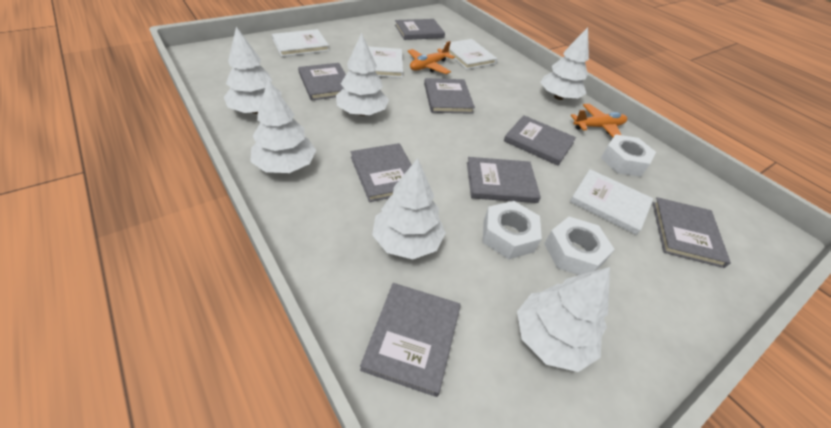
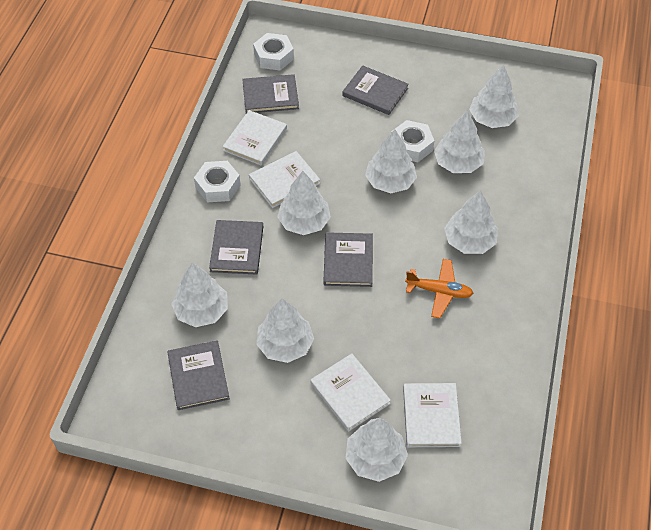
grey book: 8 -> 5
orange plane: 2 -> 1
white tree: 6 -> 8

